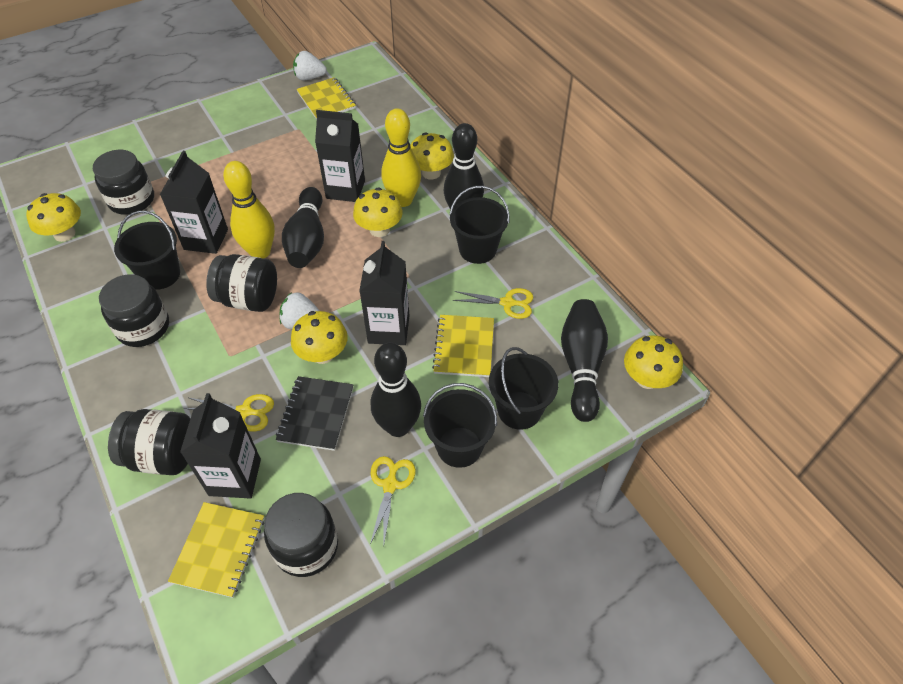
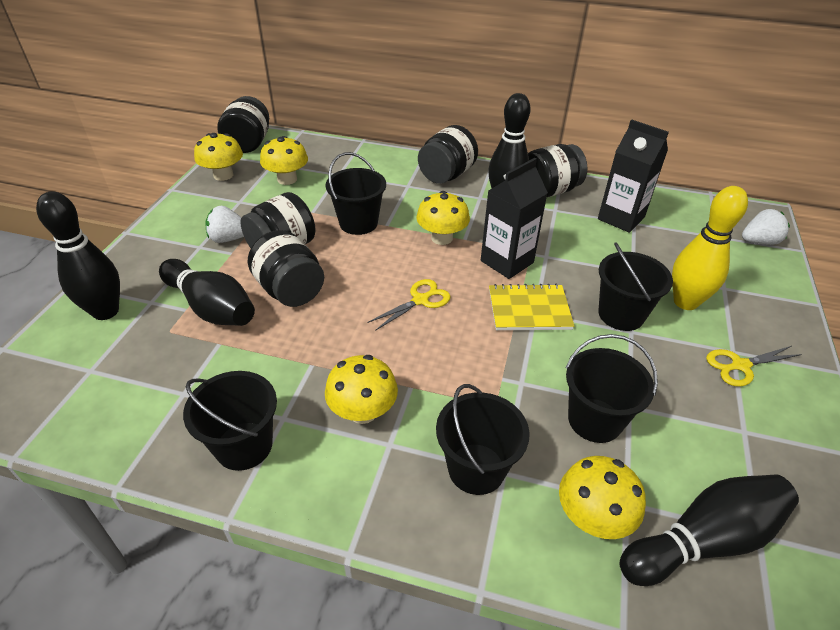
black bucket: 4 -> 5
black carton: 4 -> 2
black notebook: 1 -> 0
yellow bowling pin: 2 -> 1
yellow notebook: 3 -> 1
yellow scissors: 3 -> 2

